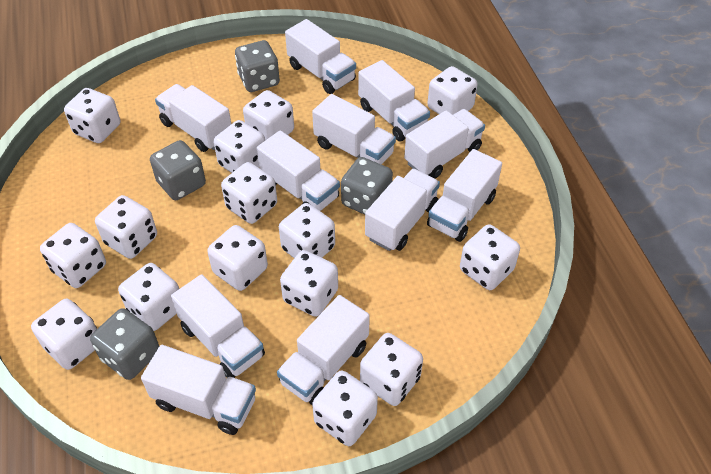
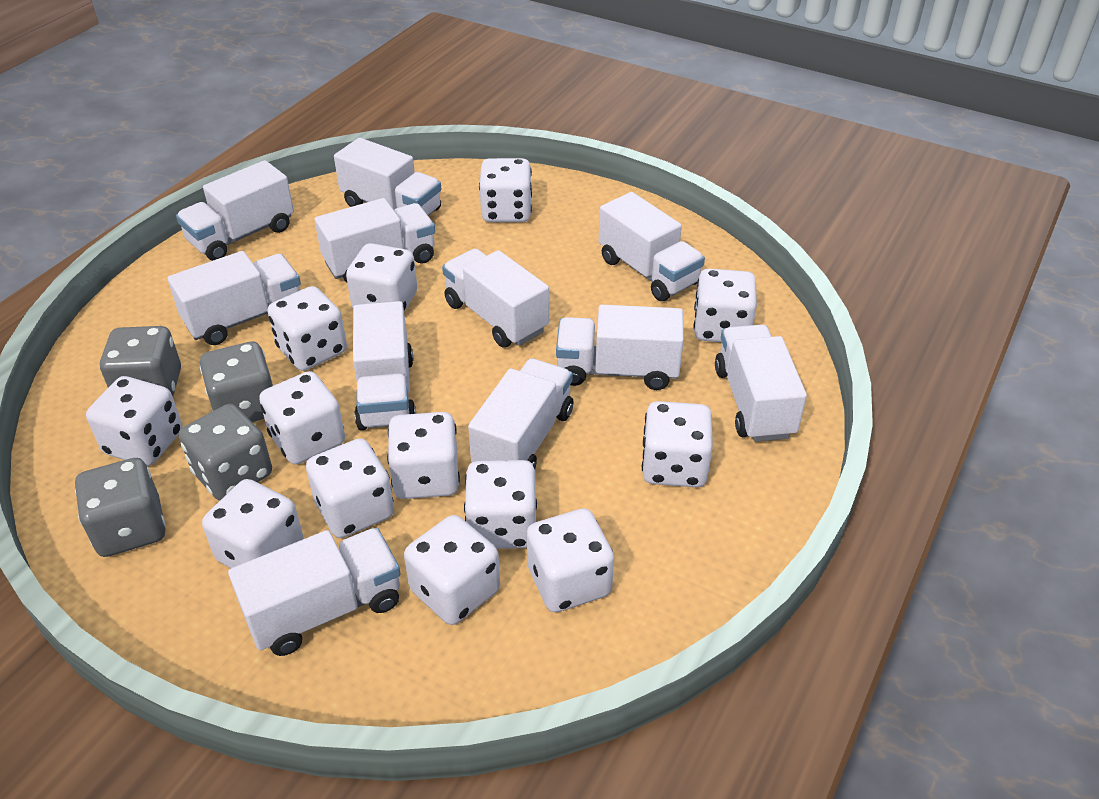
white dice: 15 -> 13

